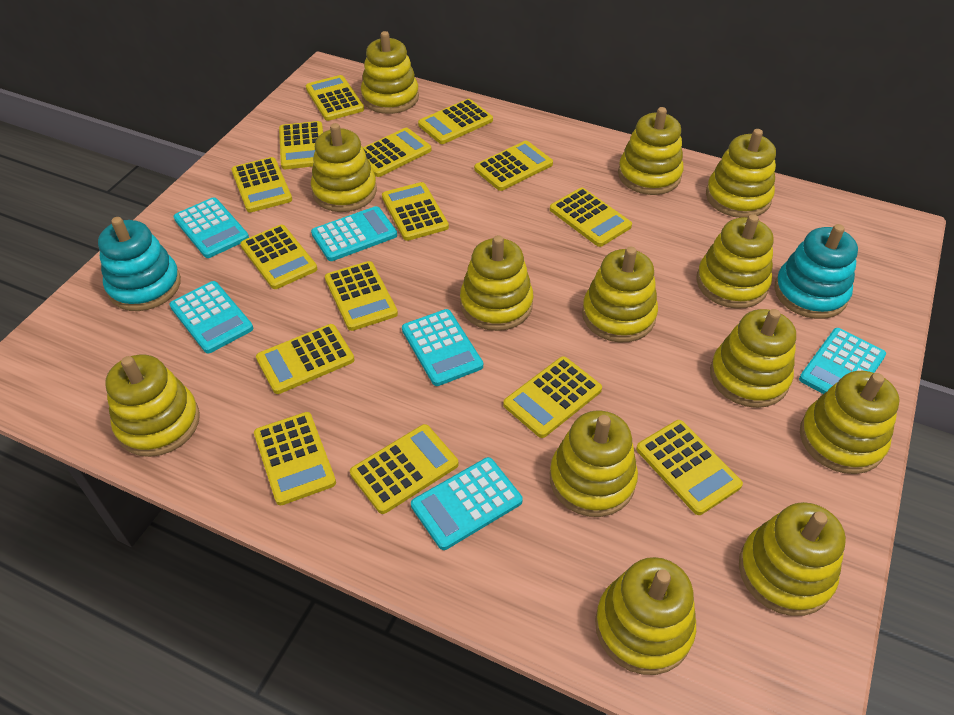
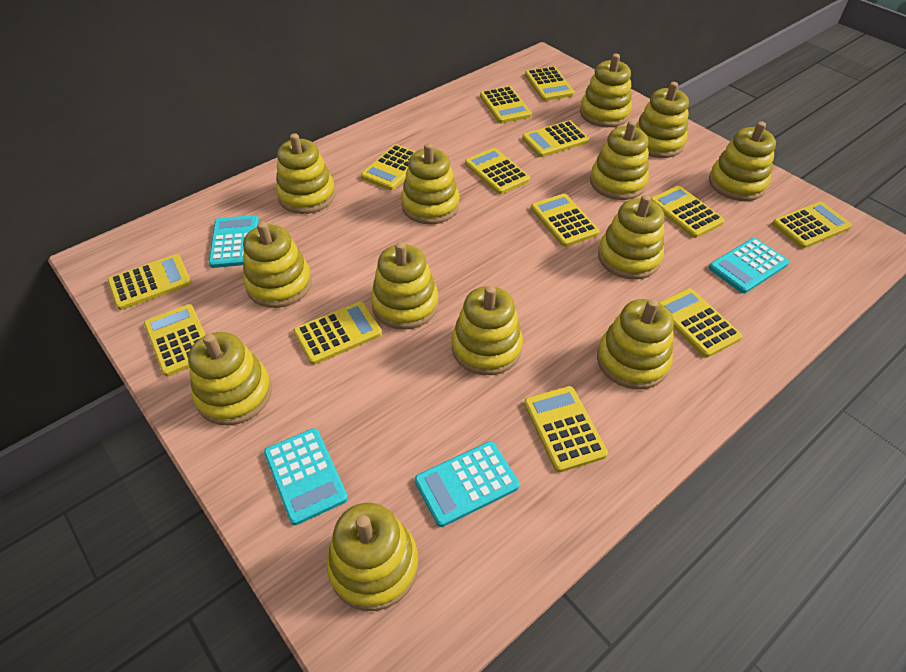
turquoise calculator: 6 -> 4
turquoise stacking toy: 2 -> 0
yellow calculator: 15 -> 13

